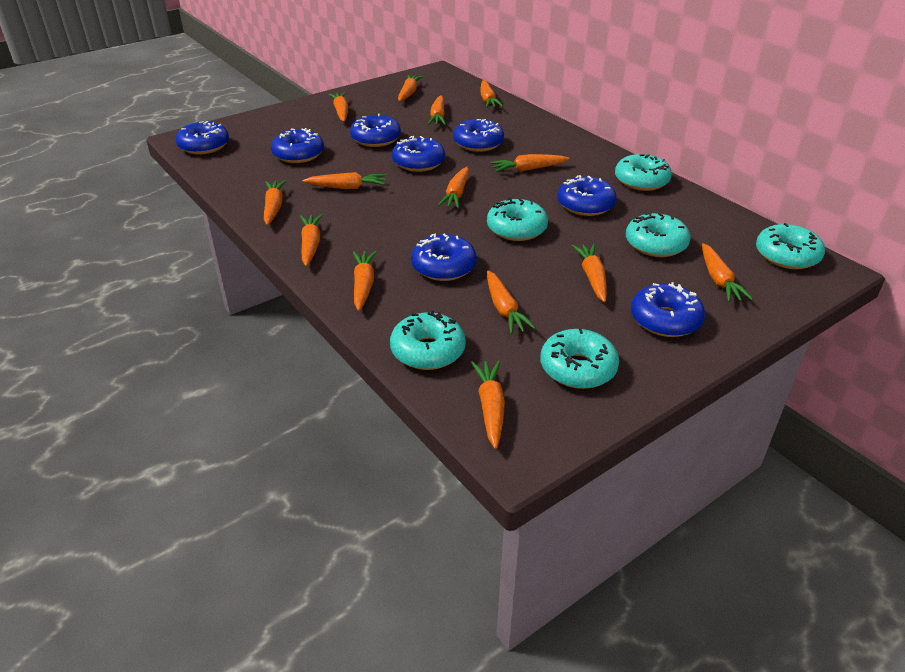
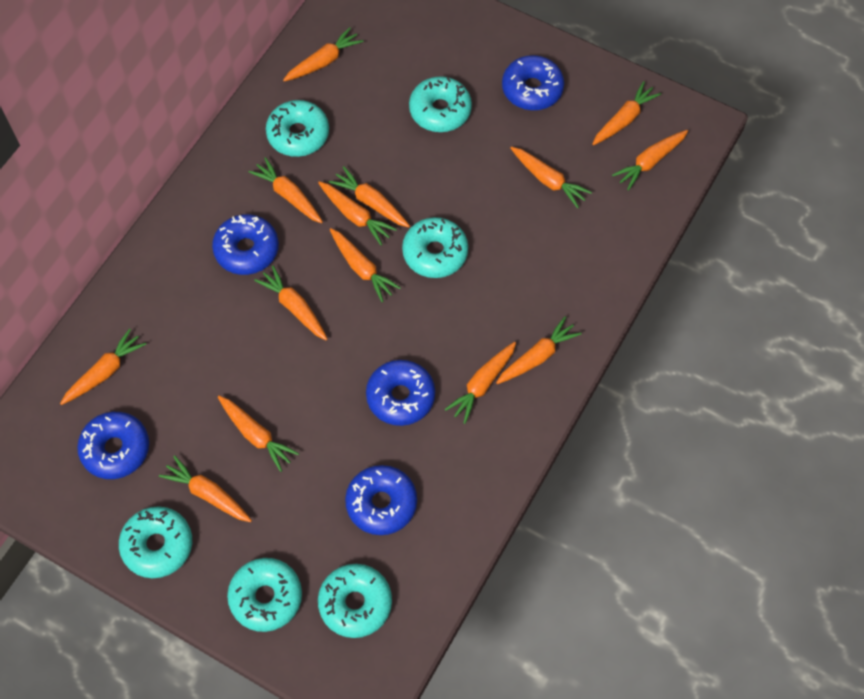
blue donut: 8 -> 5

